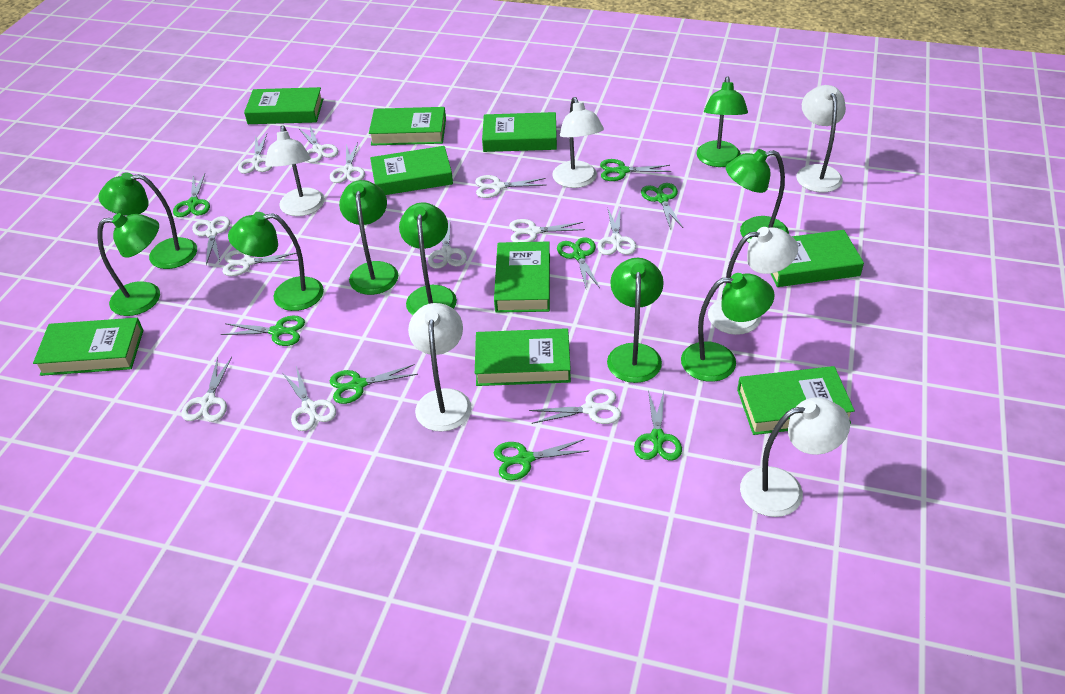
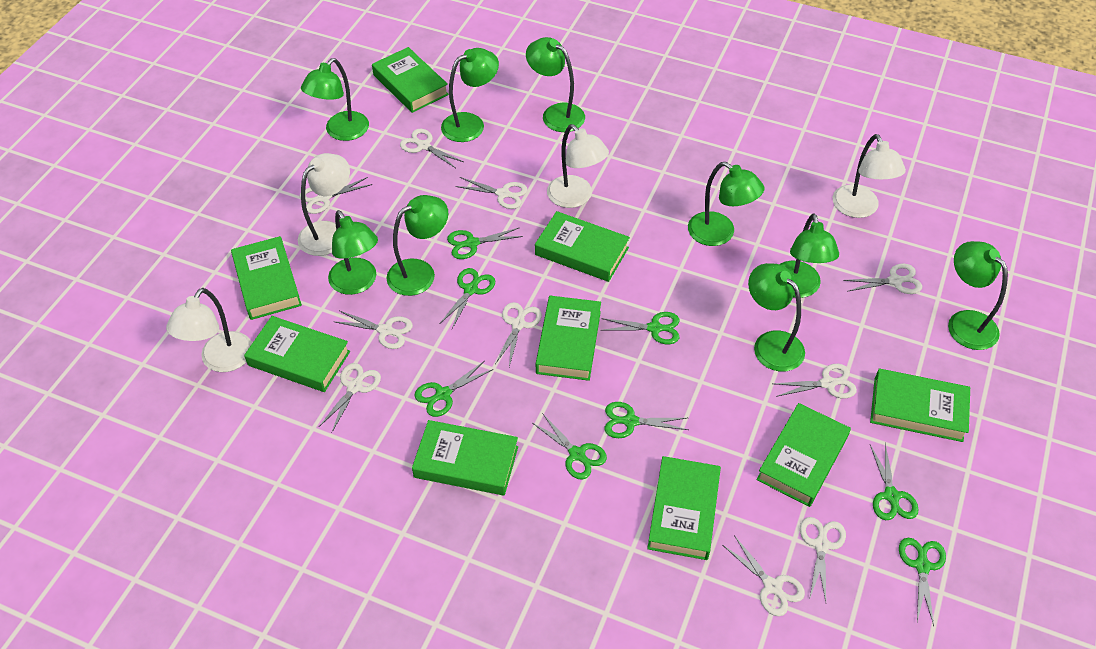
white lamp: 6 -> 4
white scissors: 12 -> 10

